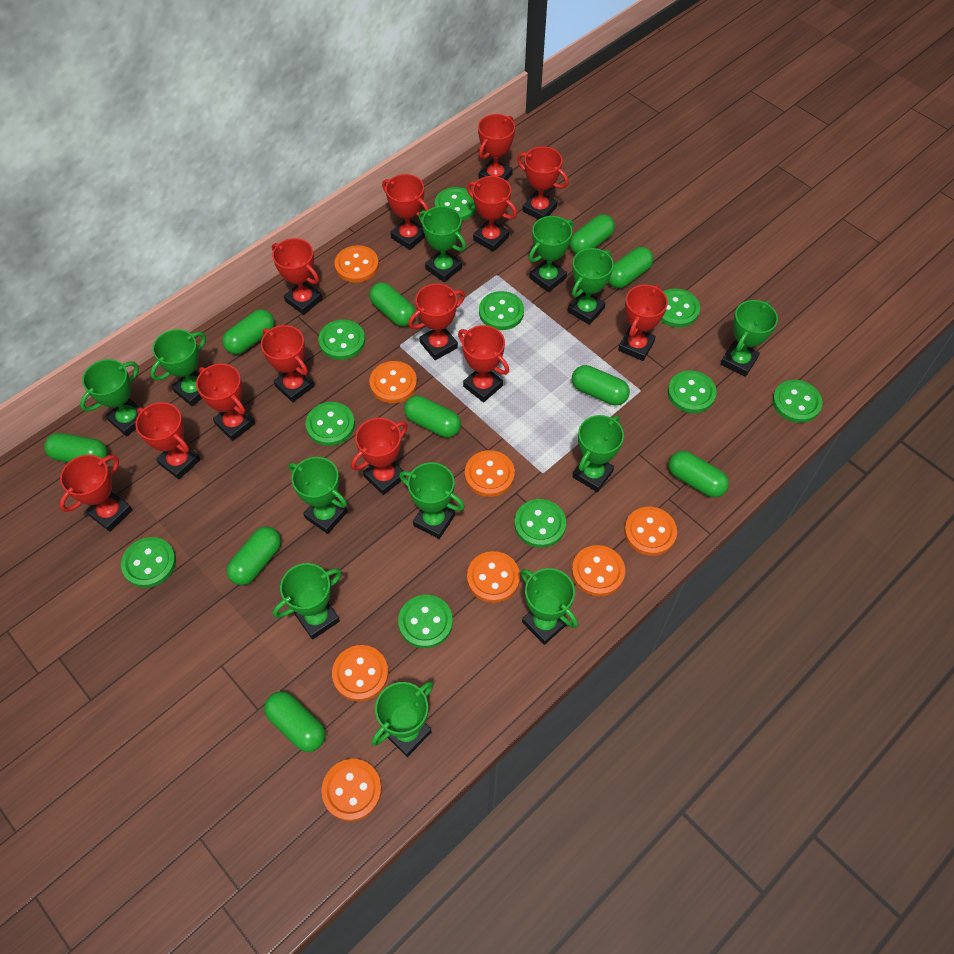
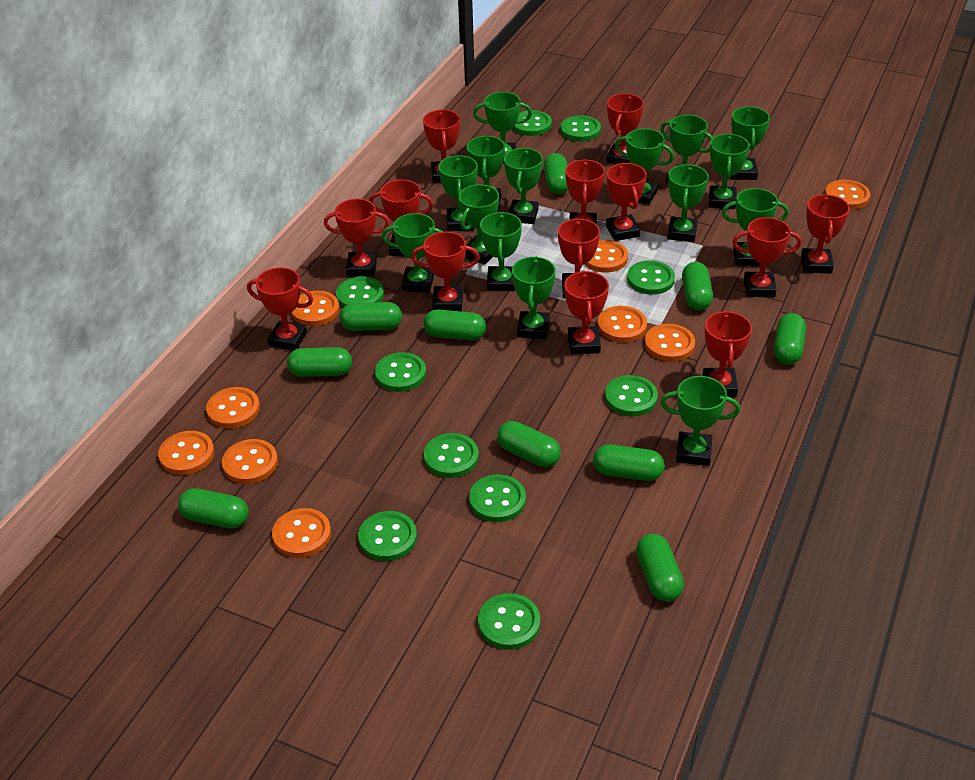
green trophy: 12 -> 15
orange button: 8 -> 9

